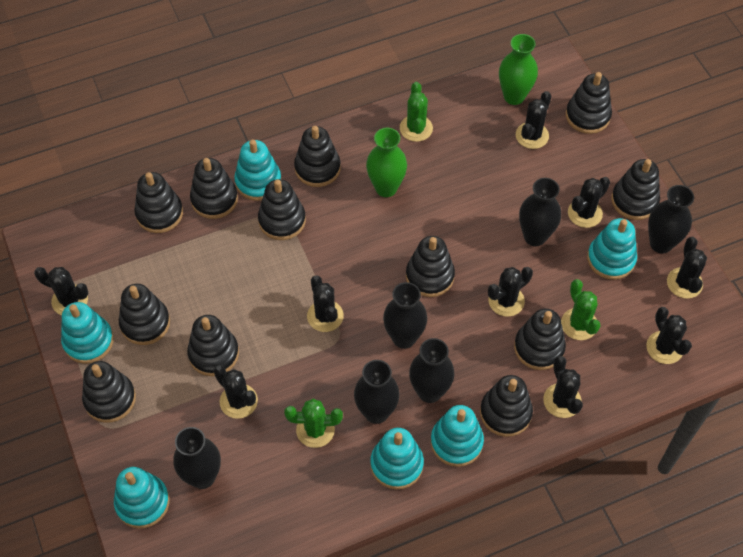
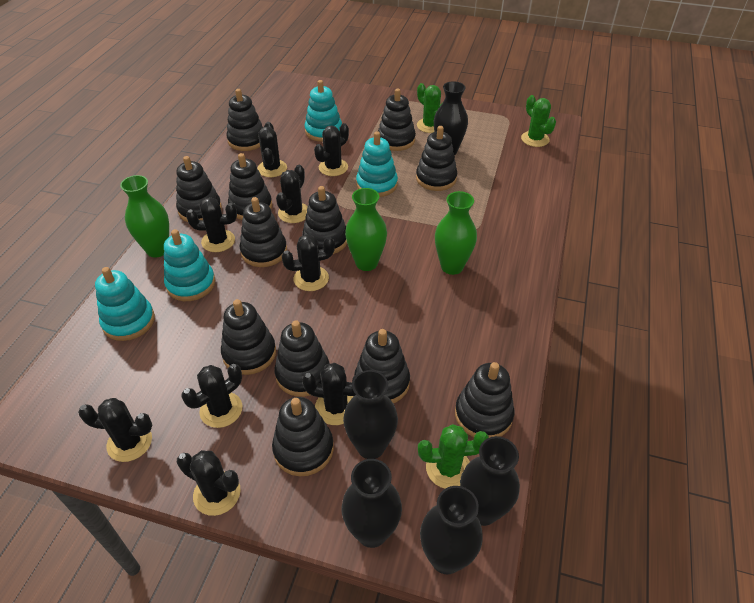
black vase: 6 -> 5
green vase: 2 -> 3
turquoise stacking toy: 6 -> 4

